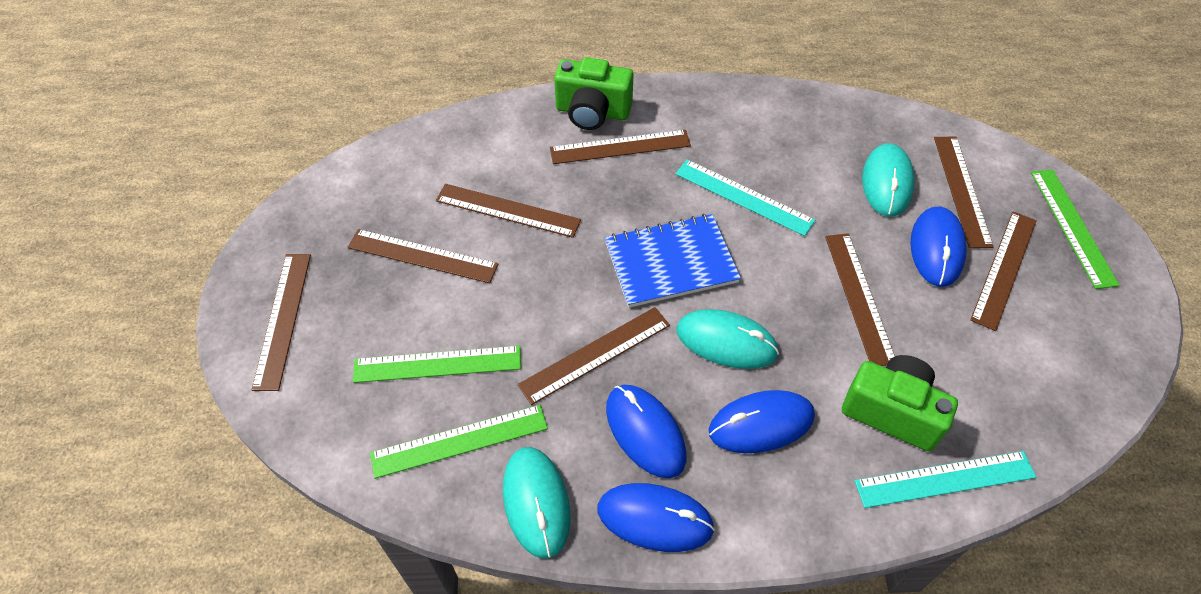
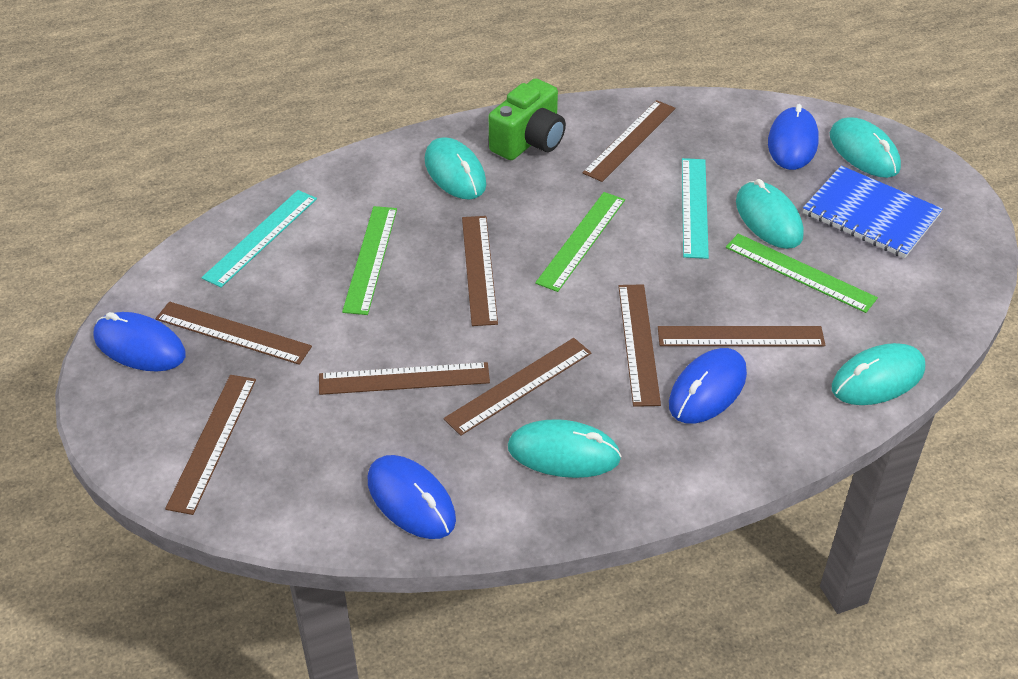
green camera: 2 -> 1
turquoise mouse: 3 -> 5

